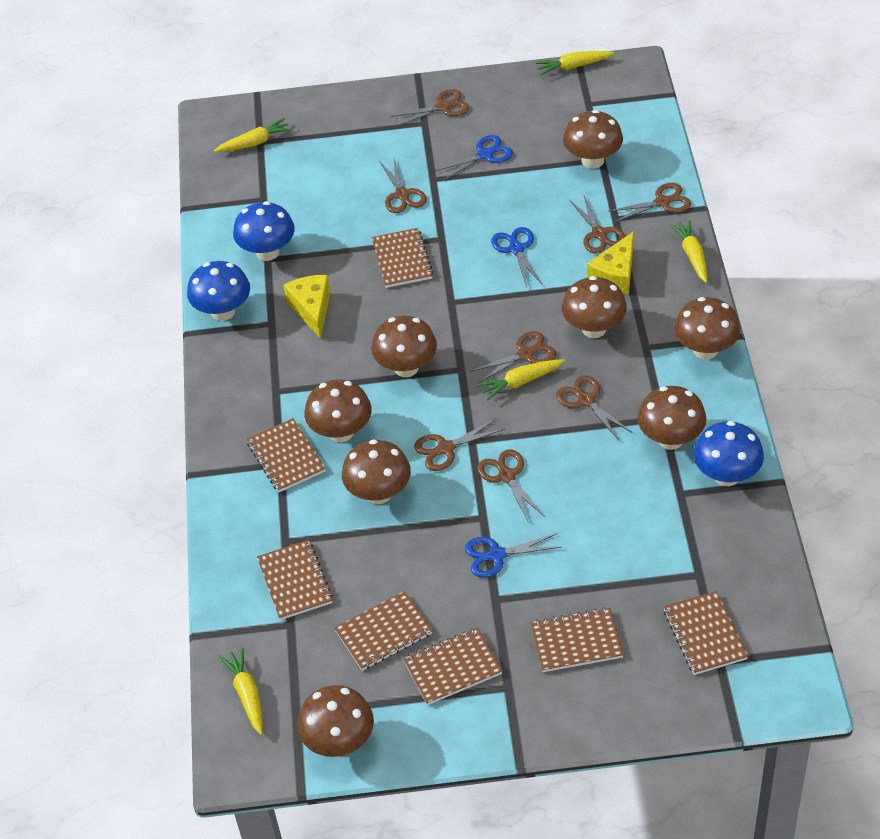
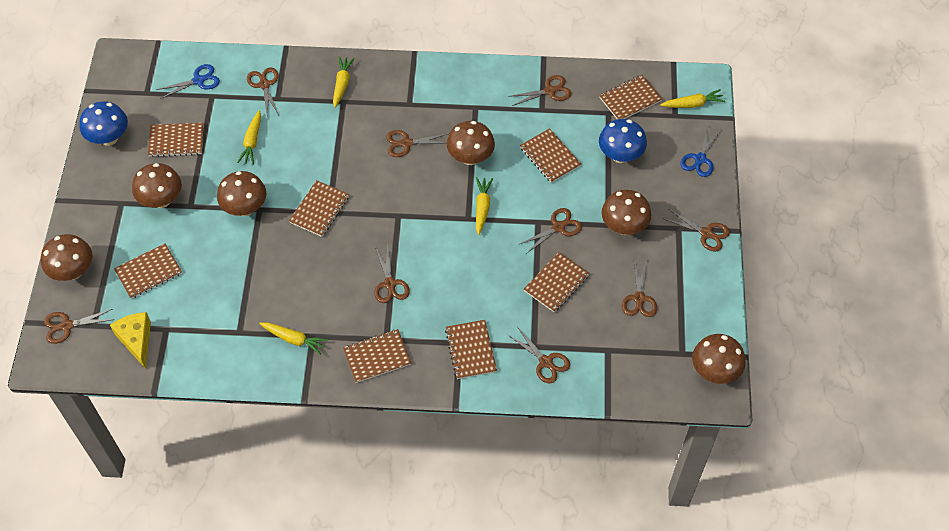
blue mushroom: 3 -> 2
blue scissors: 3 -> 2
brown mushroom: 8 -> 6
brown notebook: 7 -> 8
brown scissors: 8 -> 9
yellow cheese: 2 -> 1

